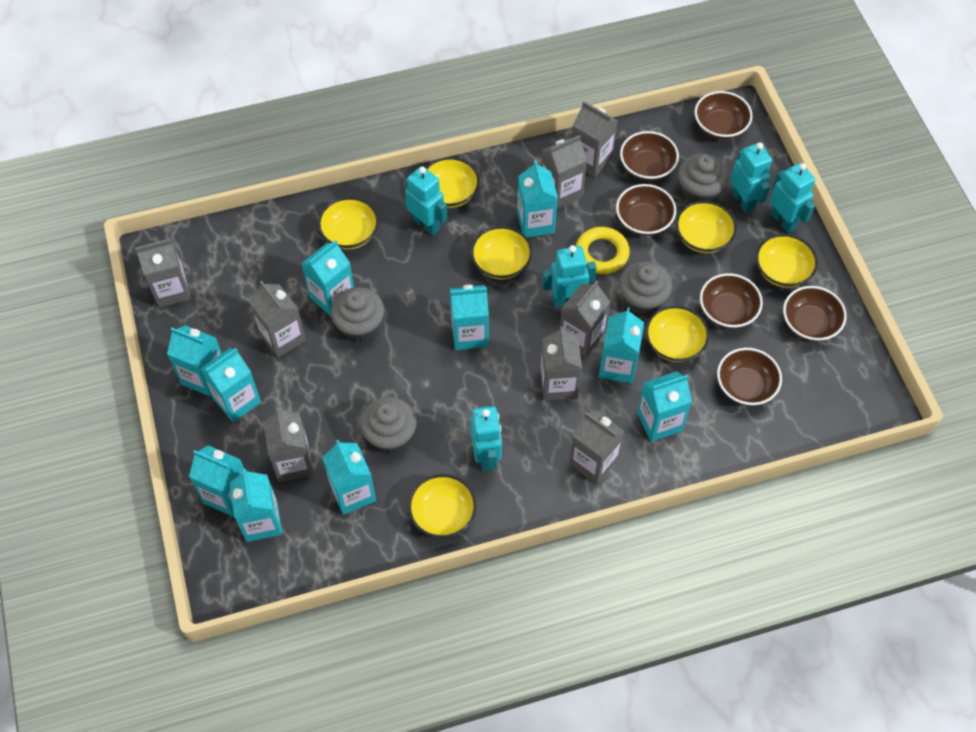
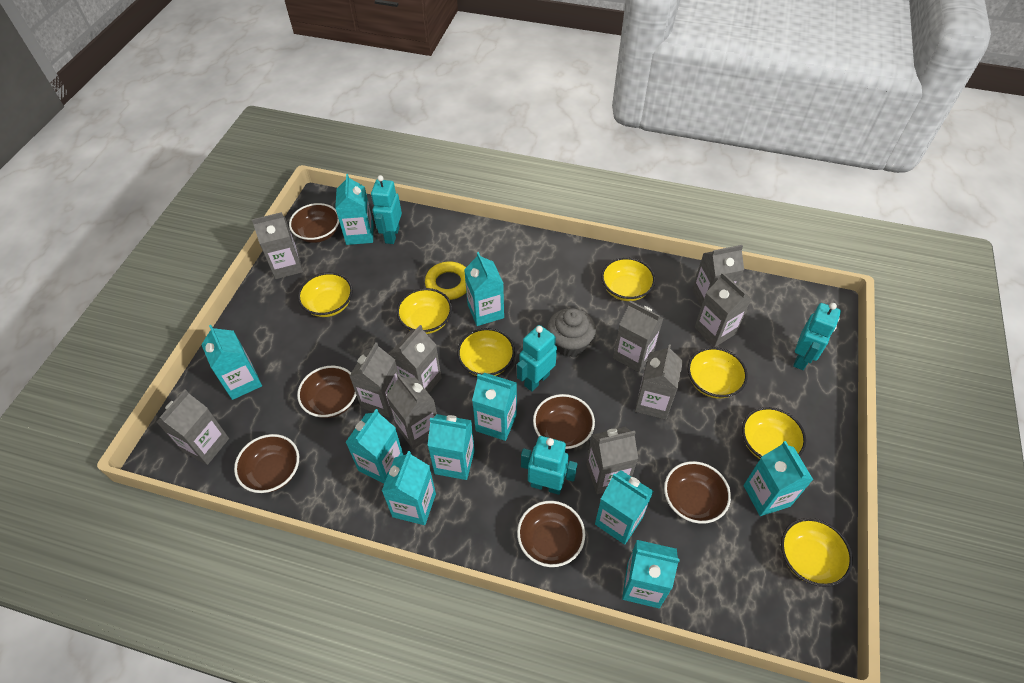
grey carton: 8 -> 10
grey cupcake: 4 -> 1
turquoise robot: 5 -> 4

